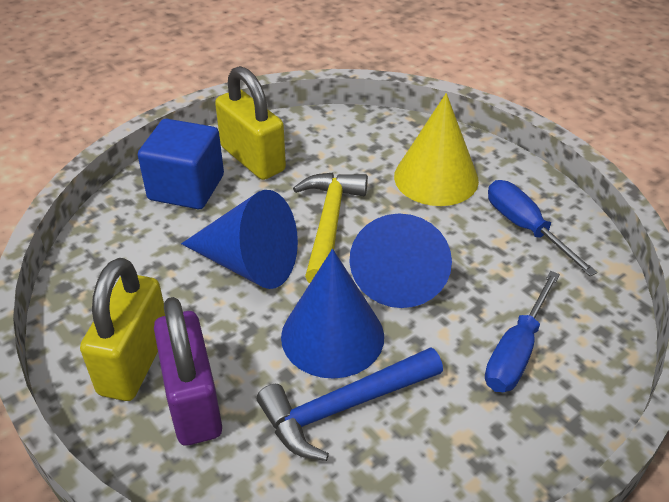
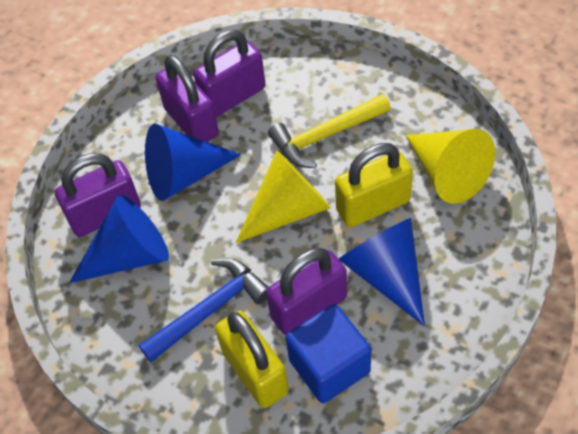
blue screwdriver: 2 -> 0
purple padlock: 1 -> 4
yellow cone: 1 -> 2

